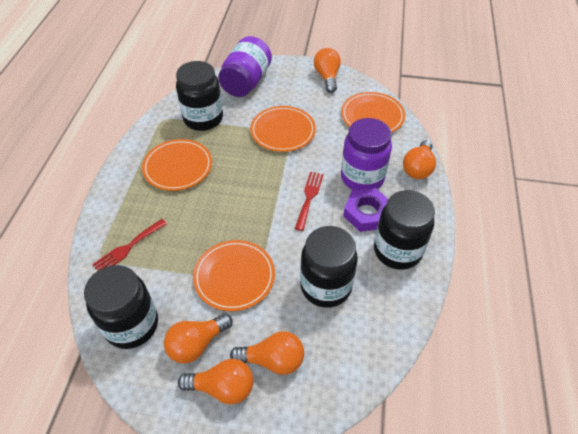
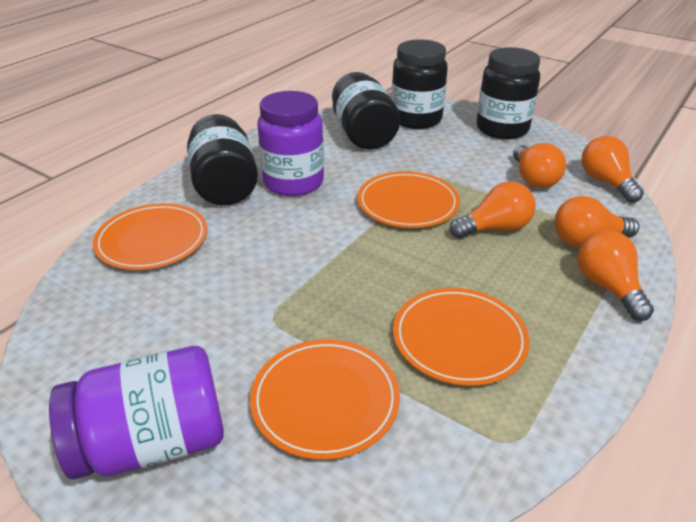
purple nut: 1 -> 0
red fork: 2 -> 0

